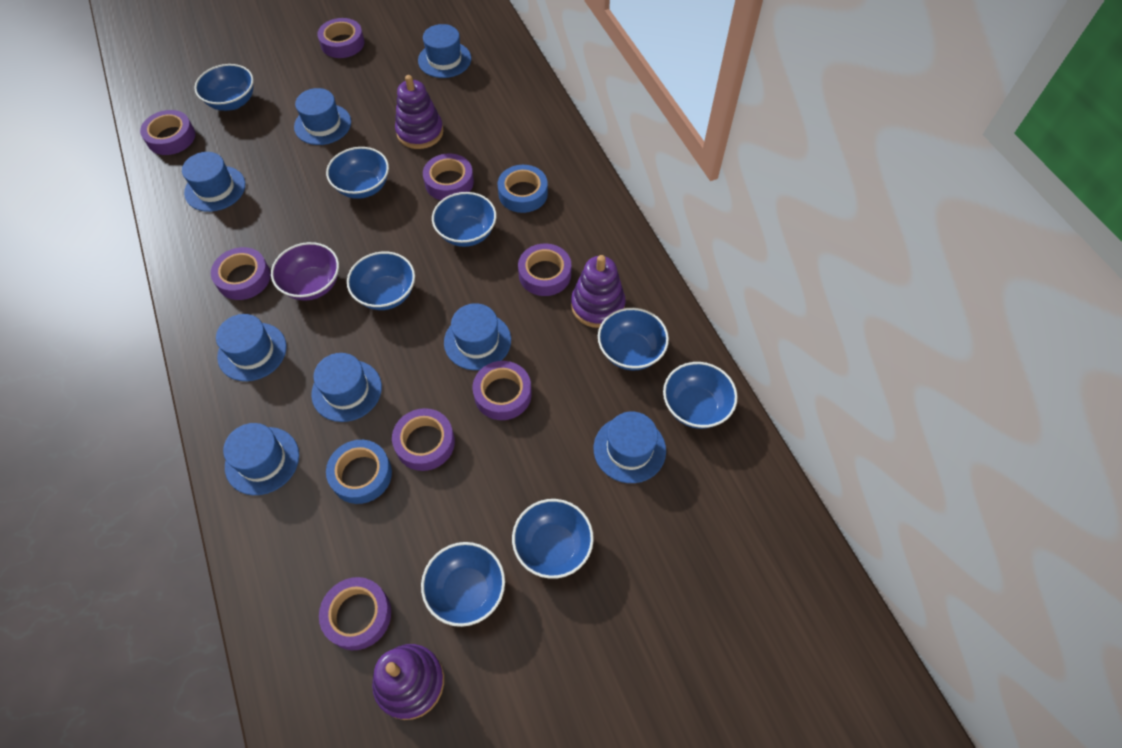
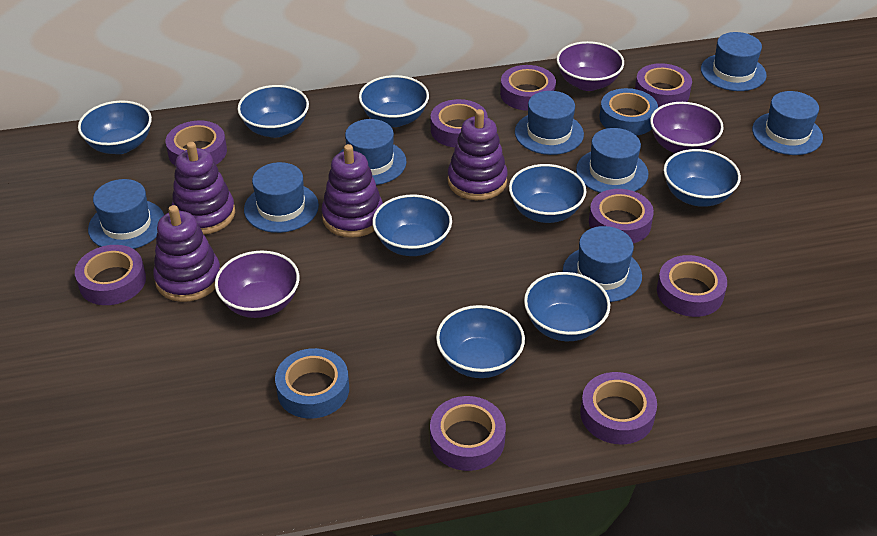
purple bowl: 1 -> 3
purple stacking toy: 3 -> 4
purple tape: 8 -> 9

